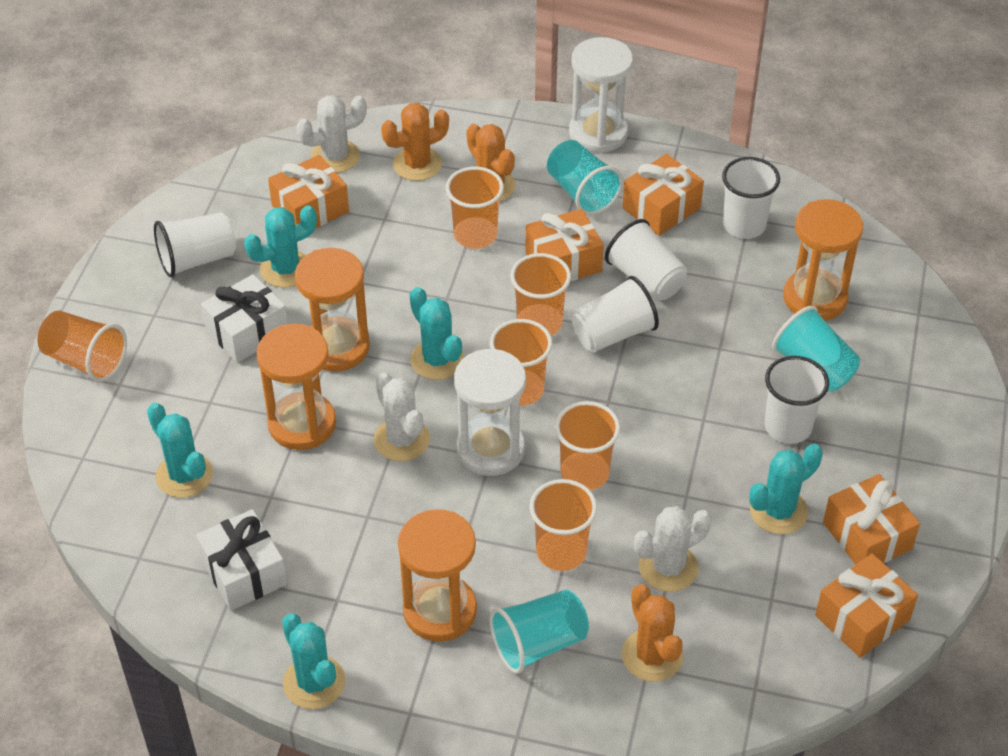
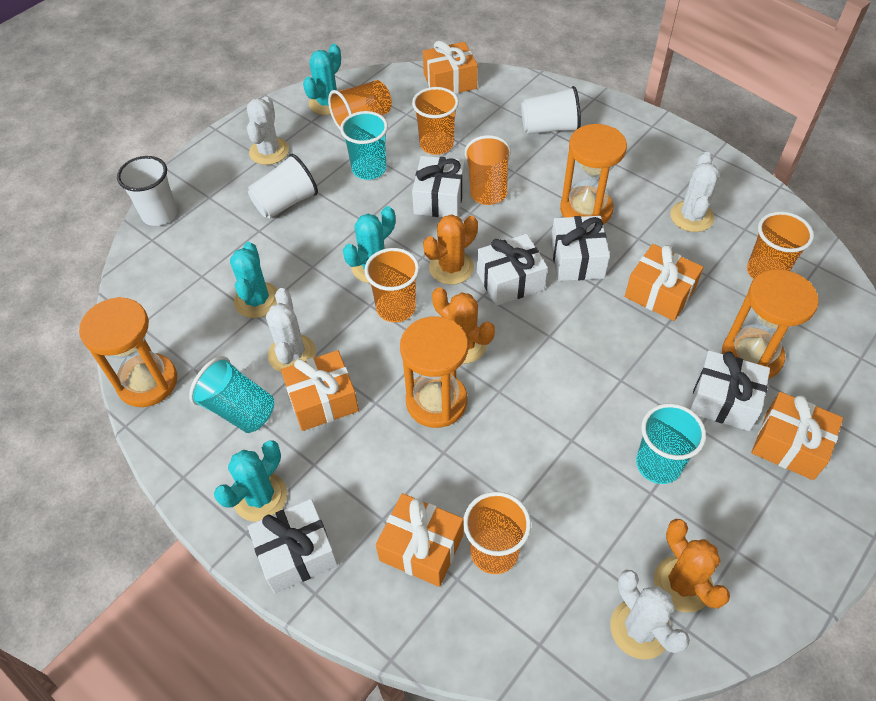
turquoise cactus: 5 -> 4
white cactus: 3 -> 4
white cup: 5 -> 3
white gift: 2 -> 5
white hourglass: 2 -> 0

